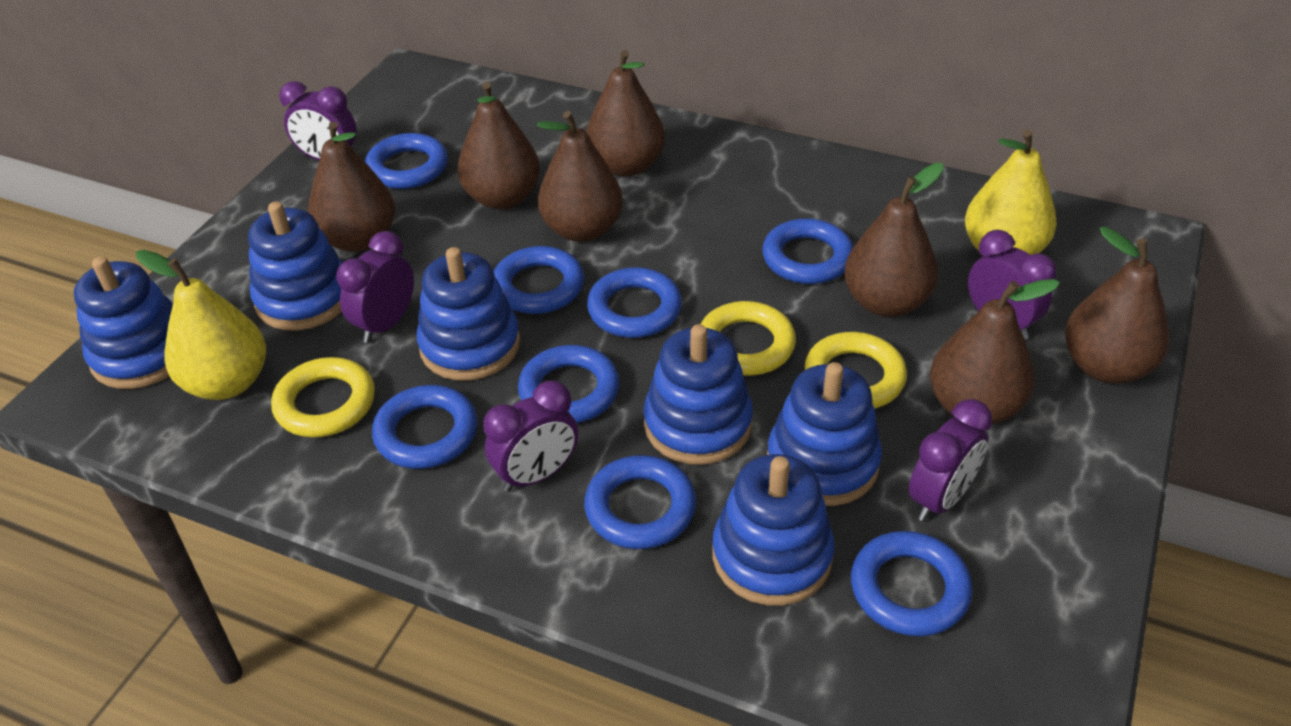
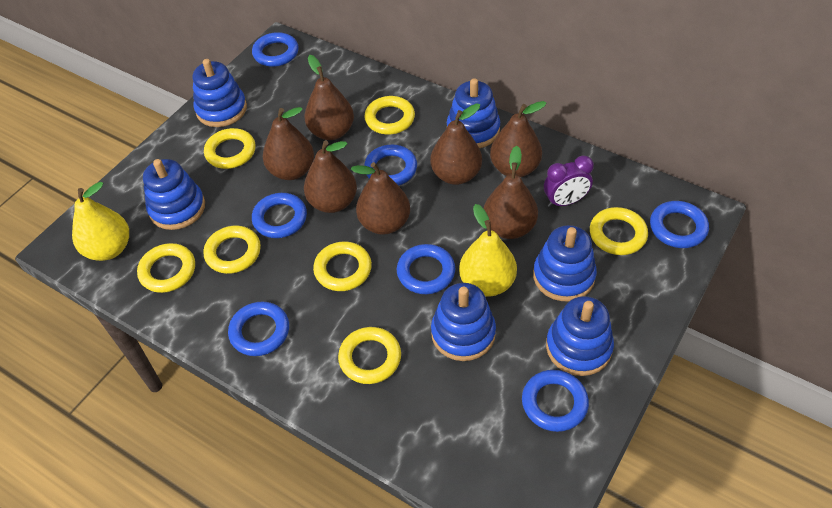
blue ring: 8 -> 7
purple clock: 5 -> 1
yellow ring: 3 -> 7

